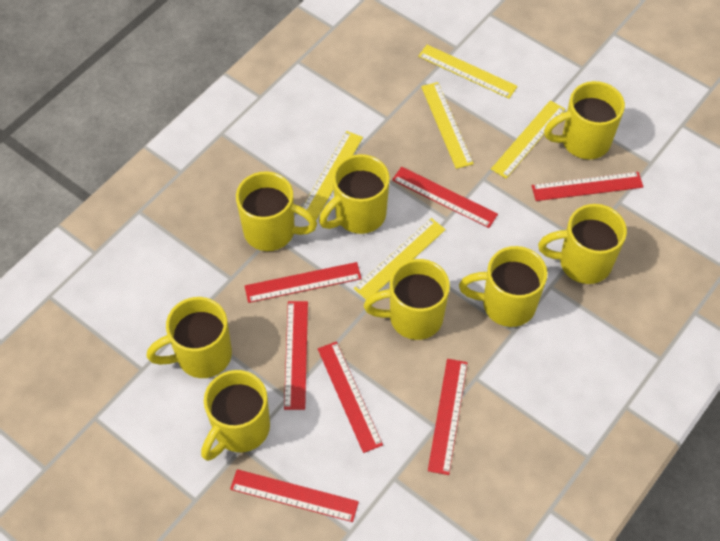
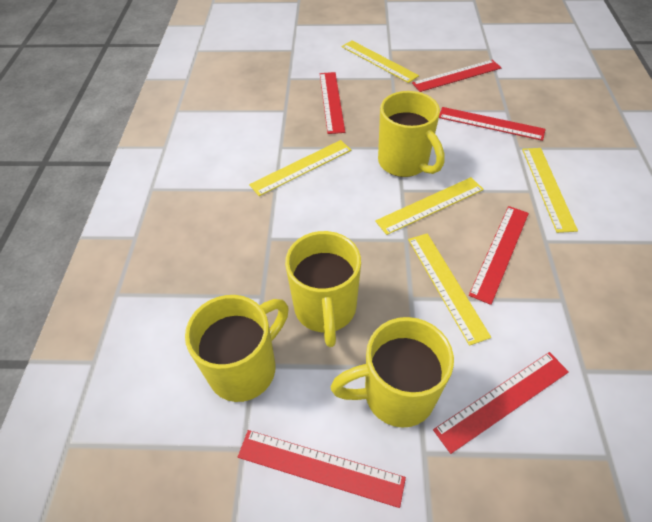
red ruler: 7 -> 6
yellow mug: 8 -> 4

